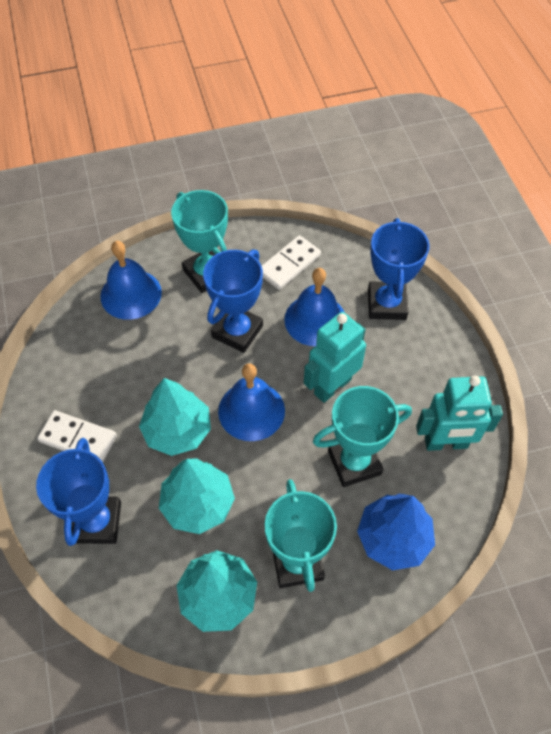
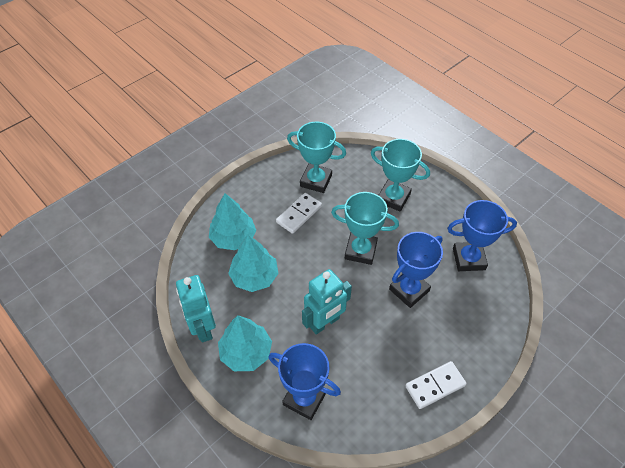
blue bell: 3 -> 0
blue tree: 1 -> 0

